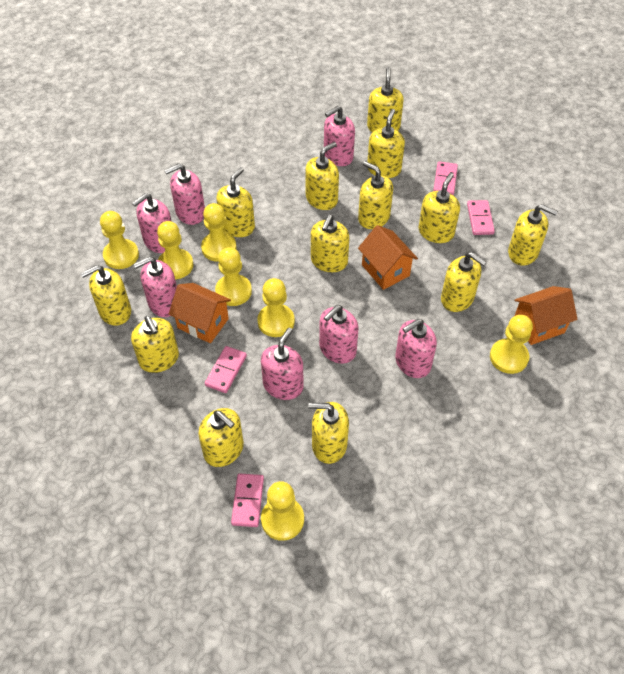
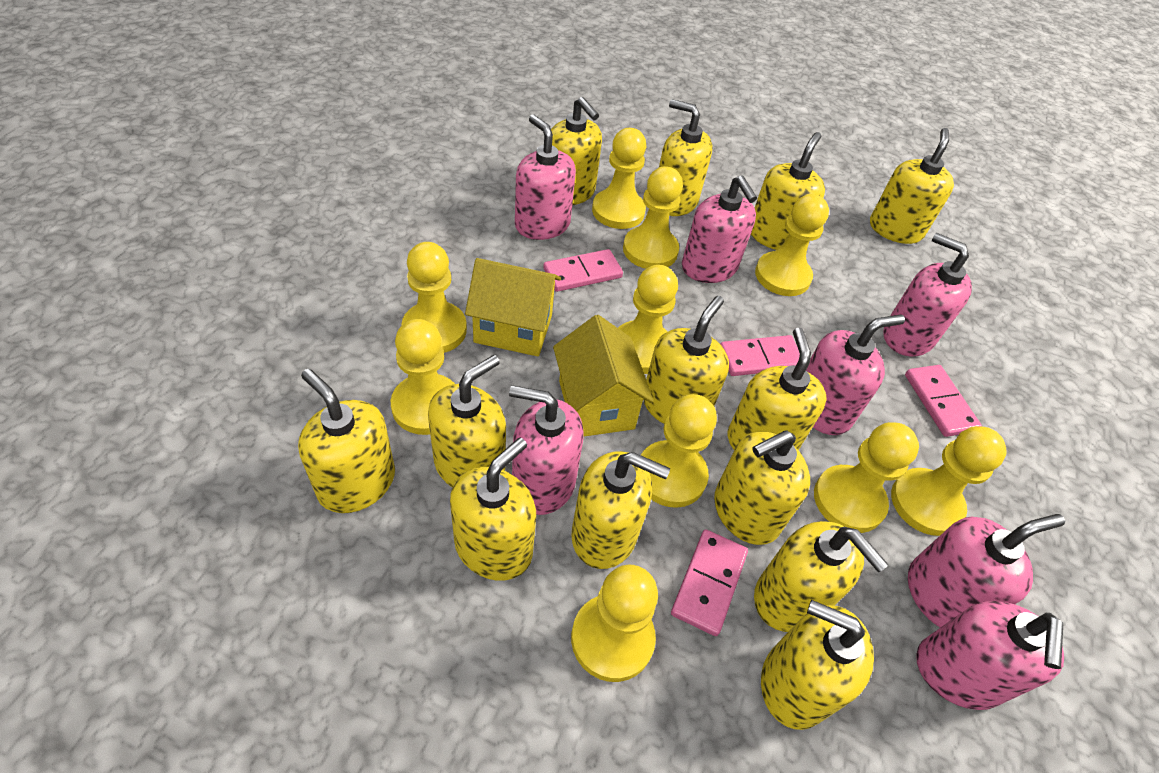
orange house: 3 -> 0
yellow house: 0 -> 2
yellow pawn: 7 -> 10

